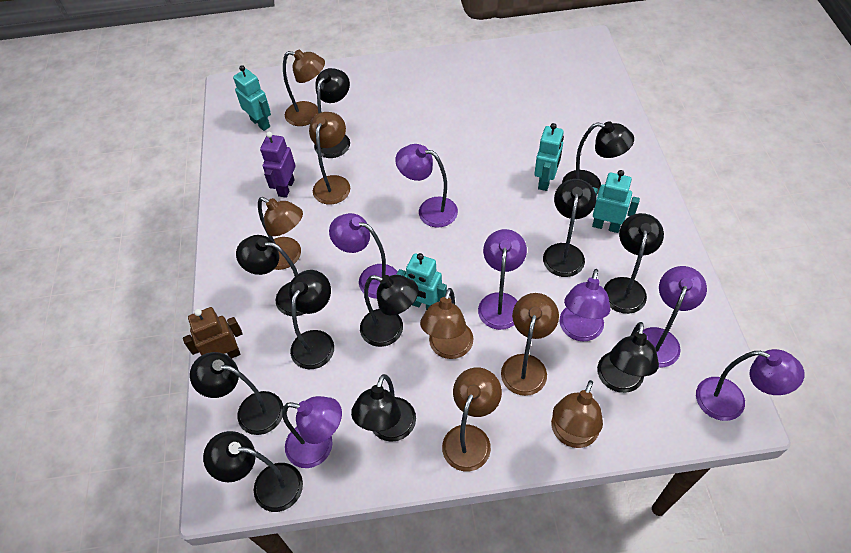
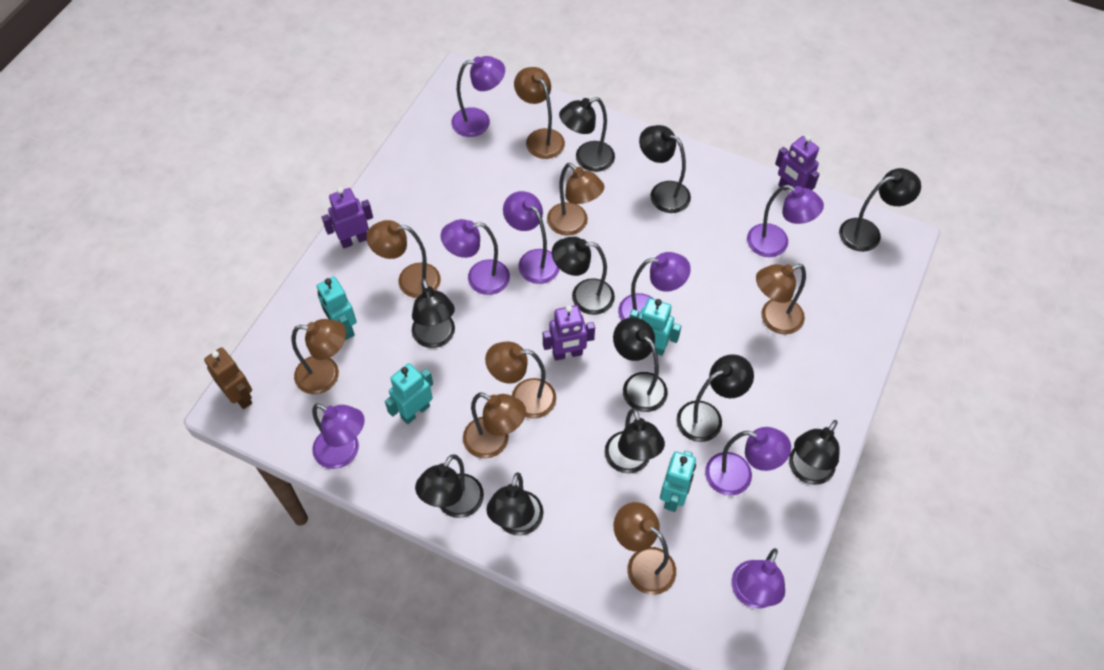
brown lamp: 7 -> 8
purple lamp: 7 -> 8
purple robot: 1 -> 3

